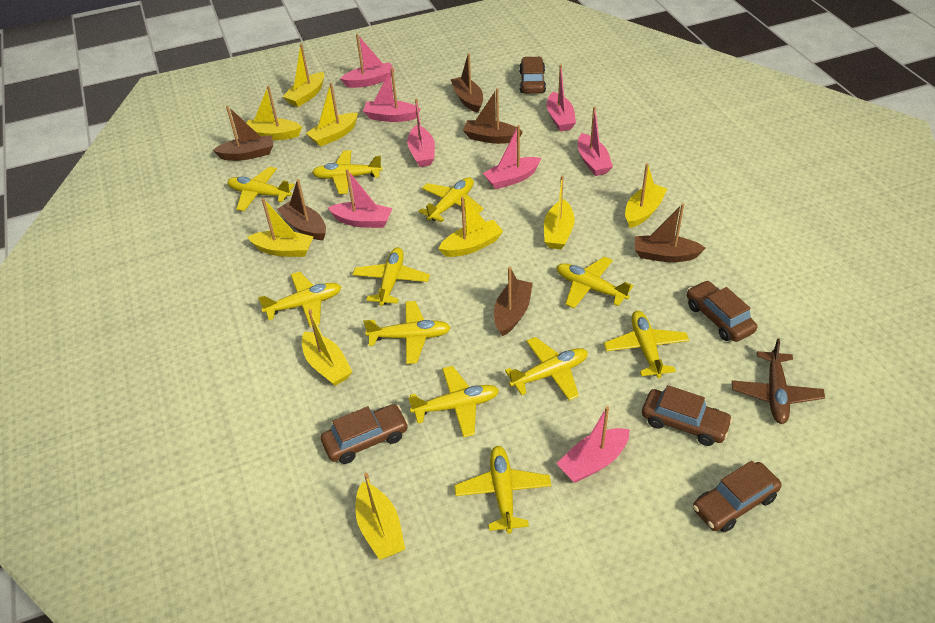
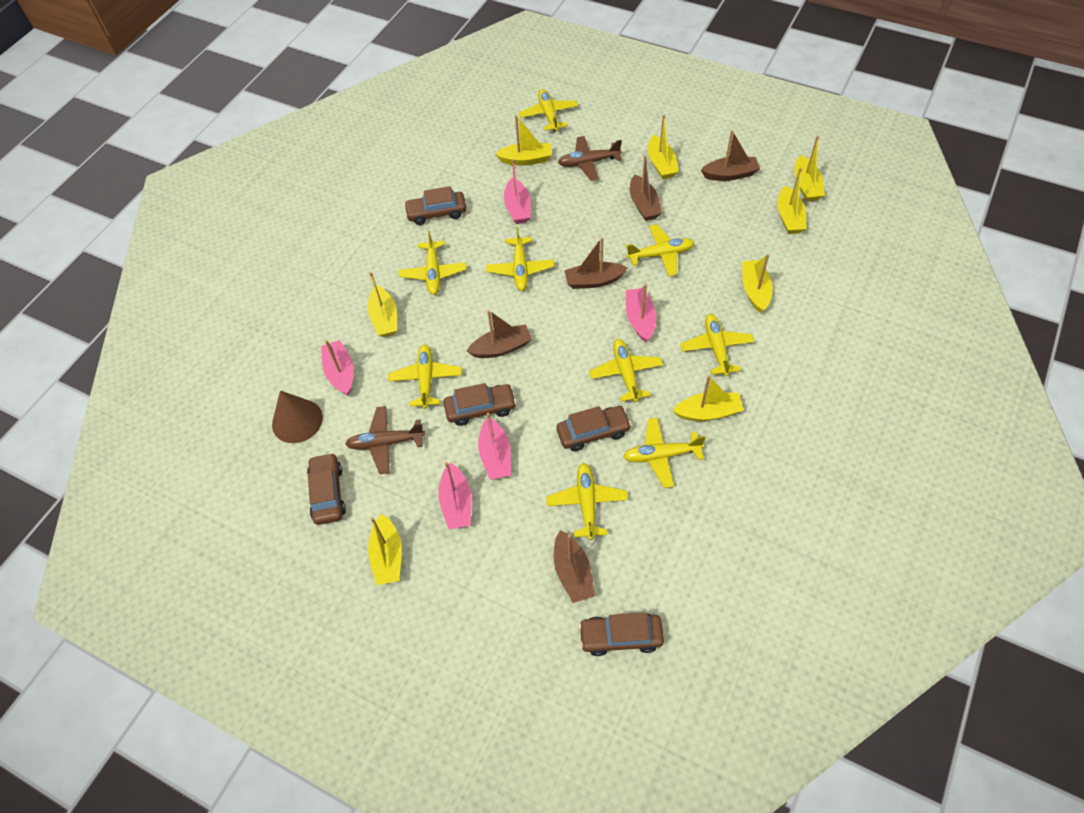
brown boat: 6 -> 5
brown cone: 0 -> 1
brown plane: 1 -> 2
pink boat: 8 -> 5
yellow boat: 9 -> 8
yellow plane: 11 -> 9

